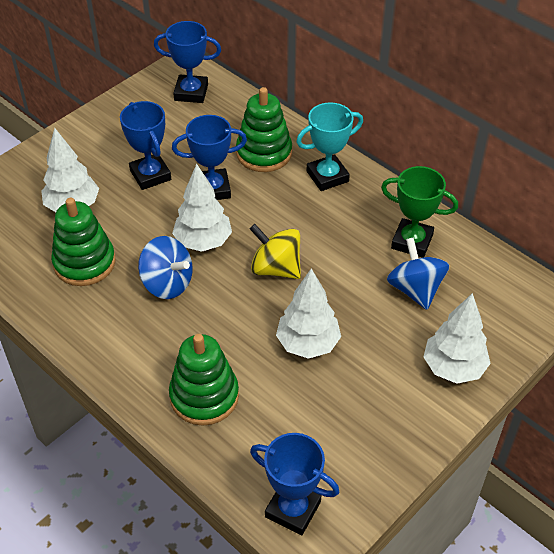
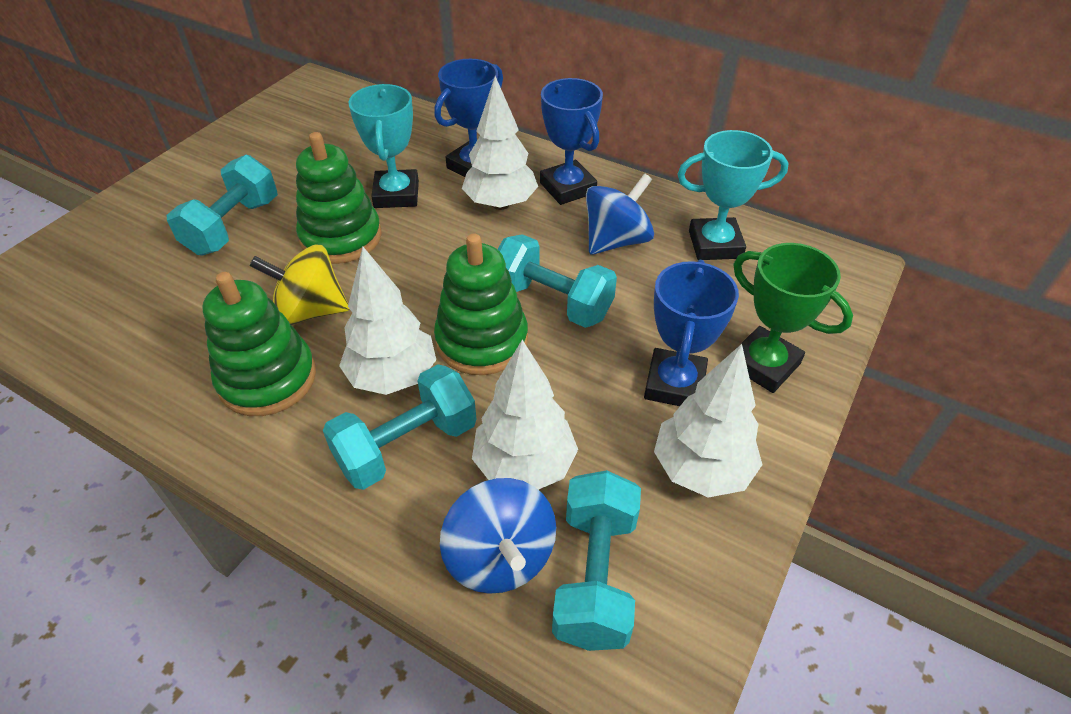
blue trophy: 4 -> 3
turquoise dumbbell: 0 -> 4
turquoise trophy: 1 -> 2

